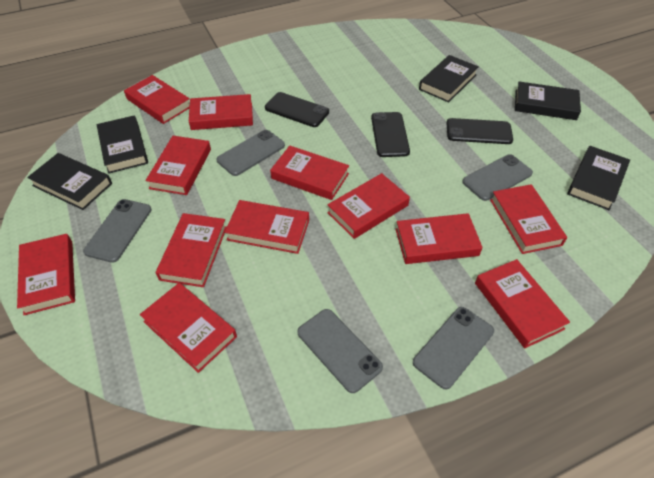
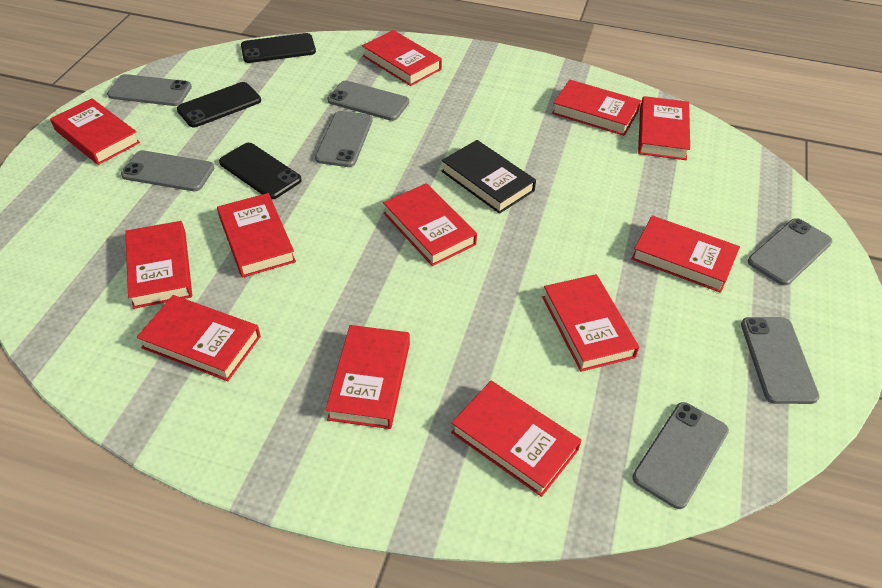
black book: 5 -> 1
grey phone: 5 -> 7

